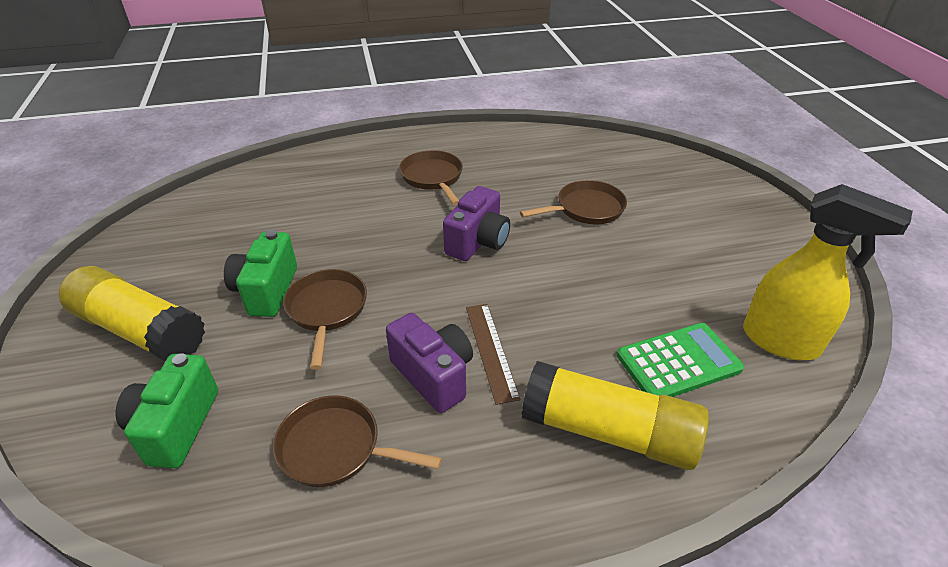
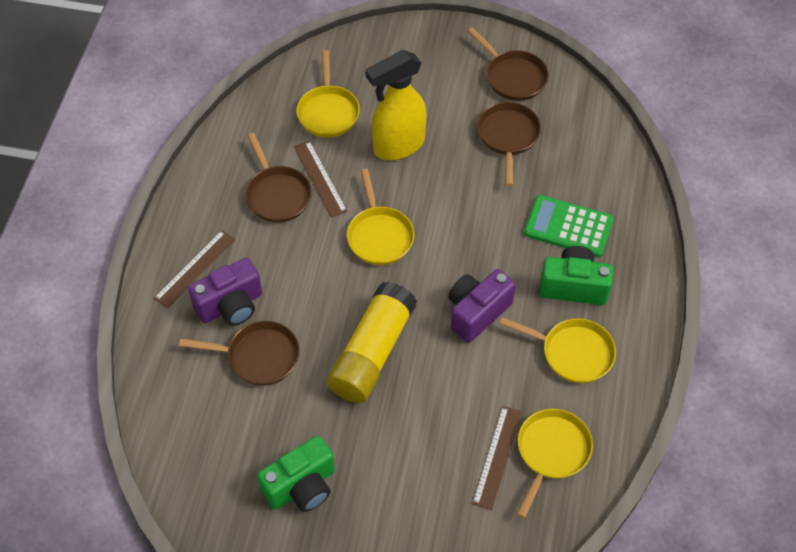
brown ruler: 1 -> 3
yellow glue stick: 2 -> 1
yellow pan: 0 -> 4

